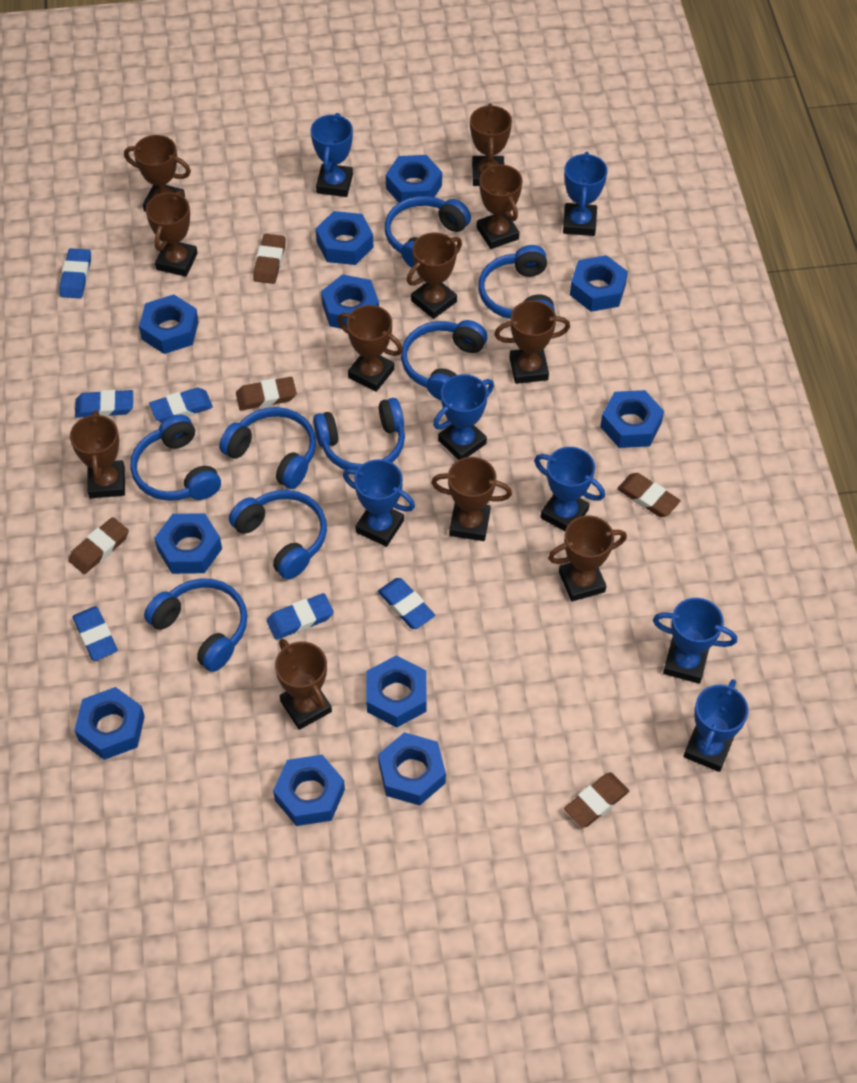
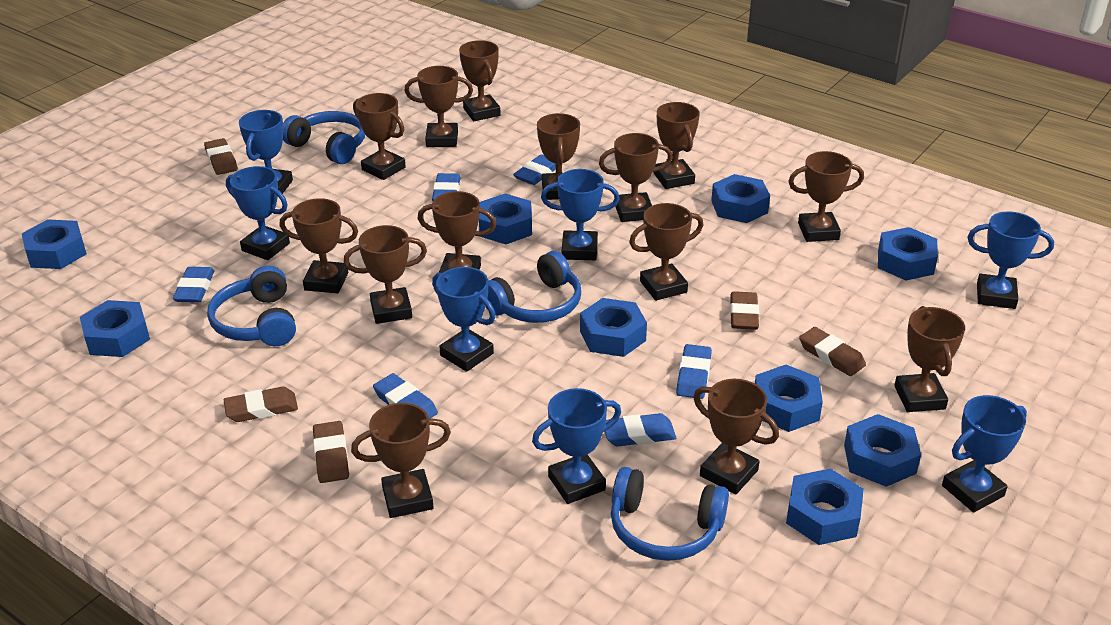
blue headphones: 8 -> 4
blue nut: 11 -> 9
brown trophy: 11 -> 14

